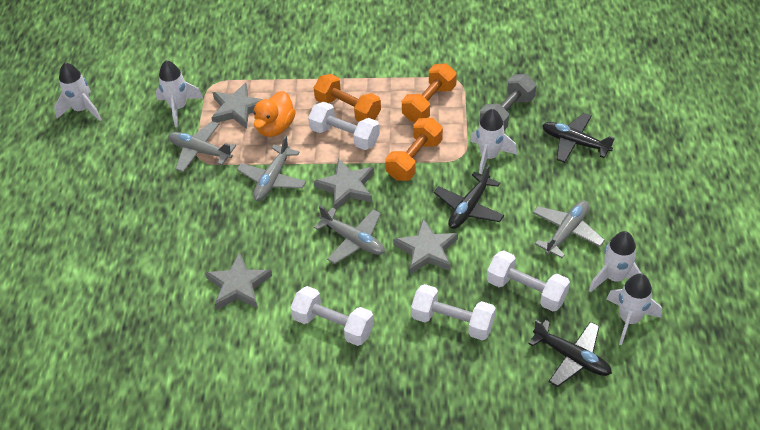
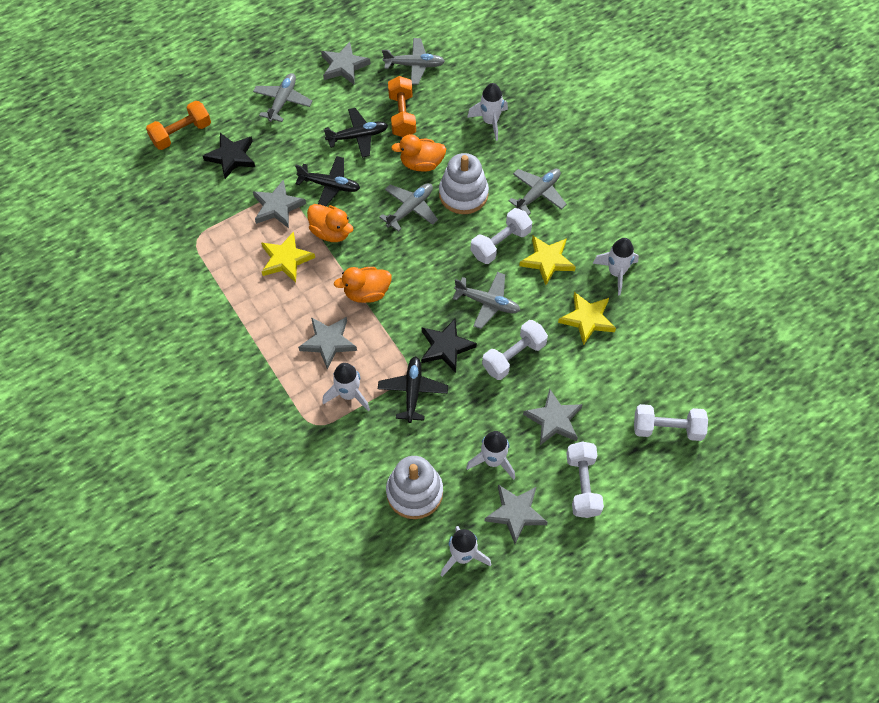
black star: 0 -> 2
grey dumbbell: 1 -> 0
grey plane: 4 -> 5
grey star: 4 -> 5
orange duck: 1 -> 3
orange dumbbell: 3 -> 2
white stacking toy: 0 -> 2
yellow star: 0 -> 3

